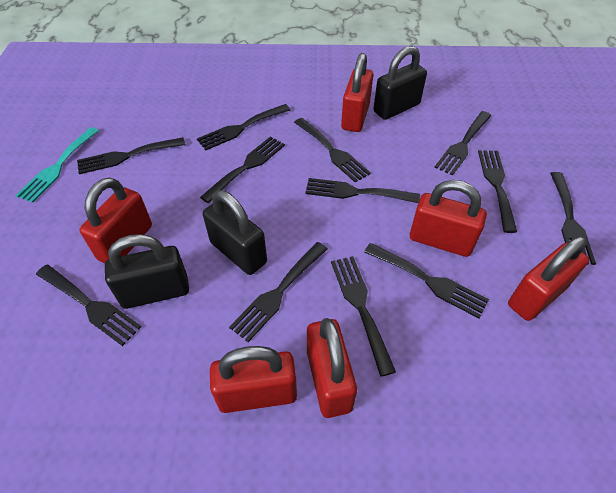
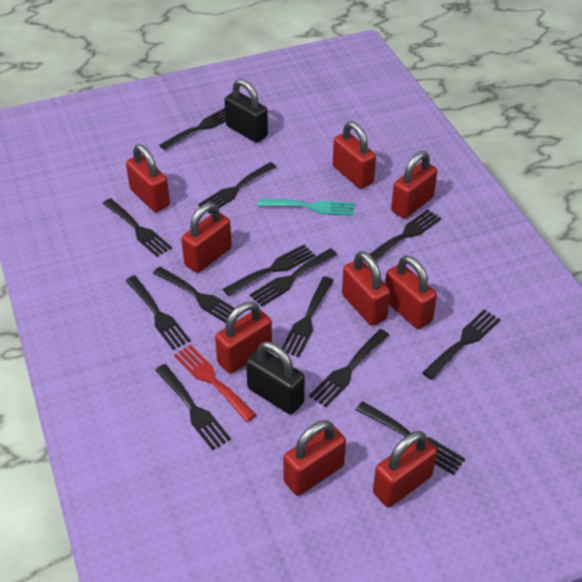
black fork: 12 -> 13
black padlock: 3 -> 2
red fork: 0 -> 1
red padlock: 6 -> 9

